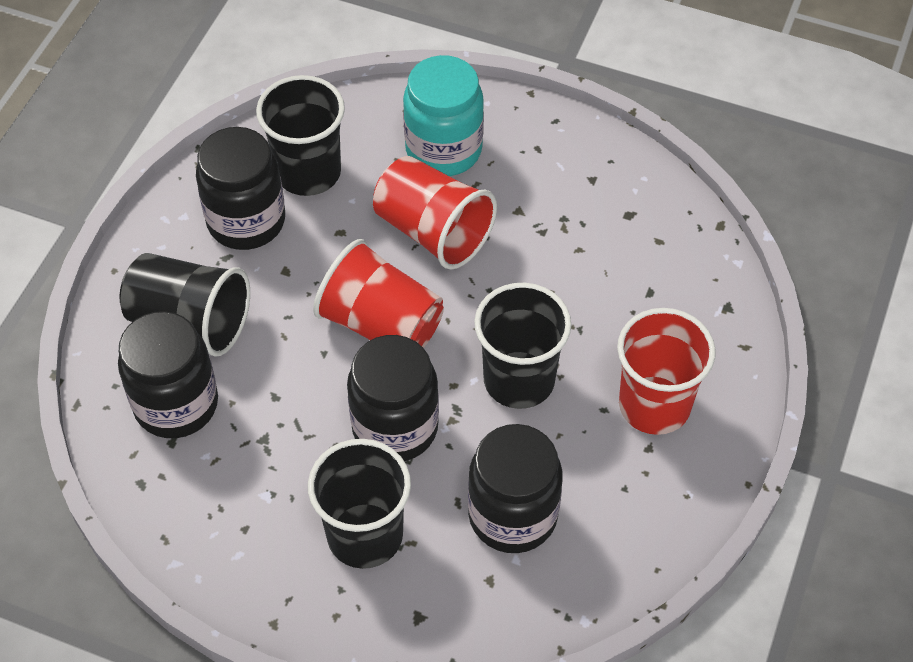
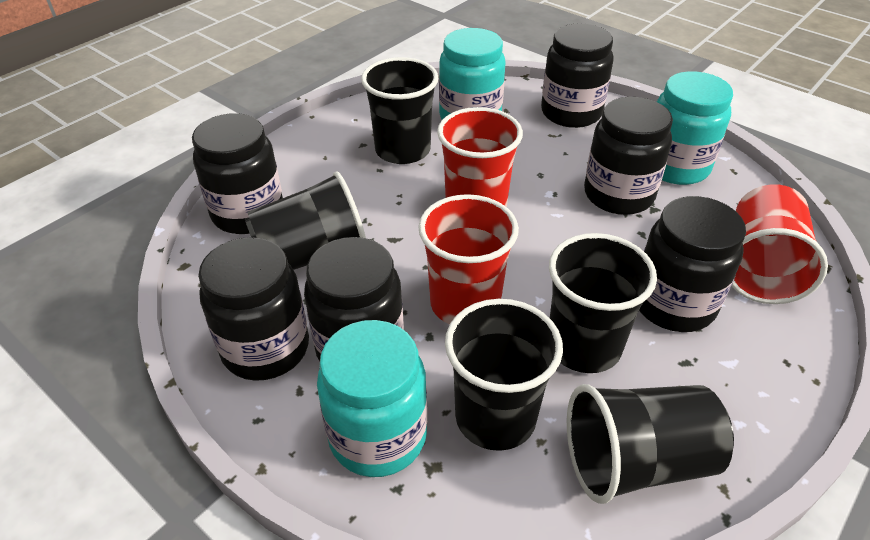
black cup: 4 -> 5
black jar: 4 -> 6
turquoise jar: 1 -> 3

